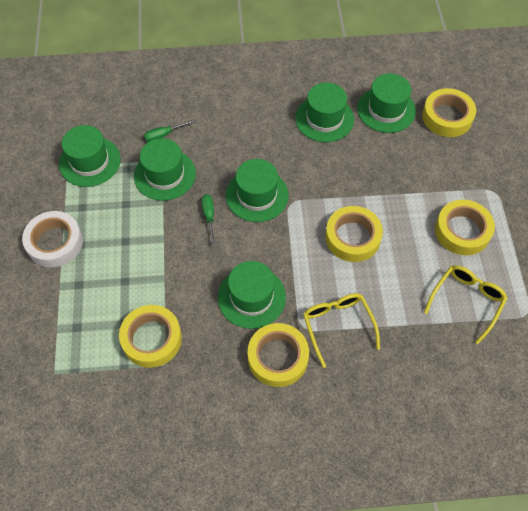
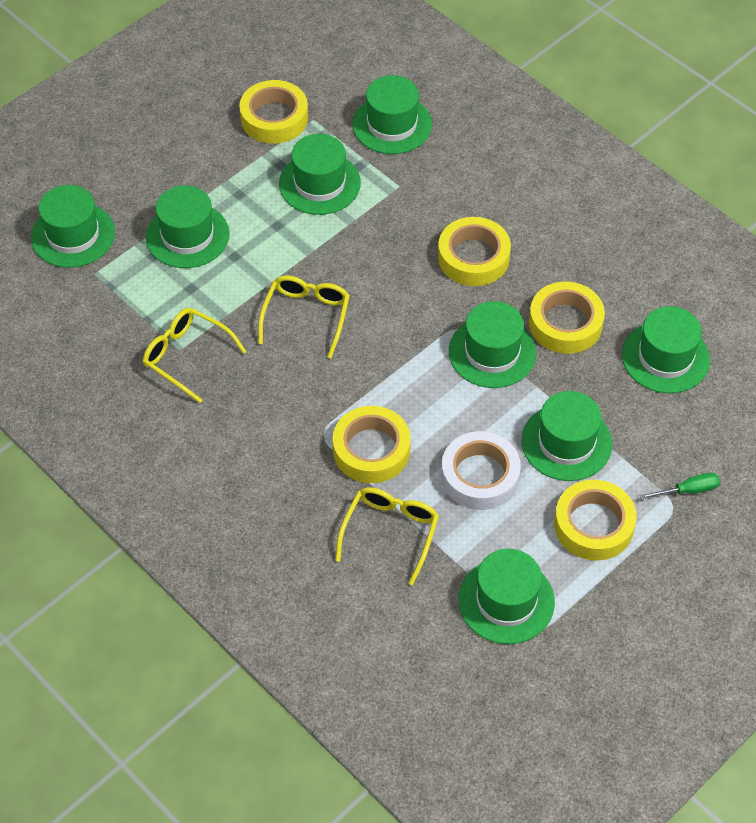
green hat: 6 -> 8
green screwdriver: 2 -> 1
yellow glasses: 2 -> 3

